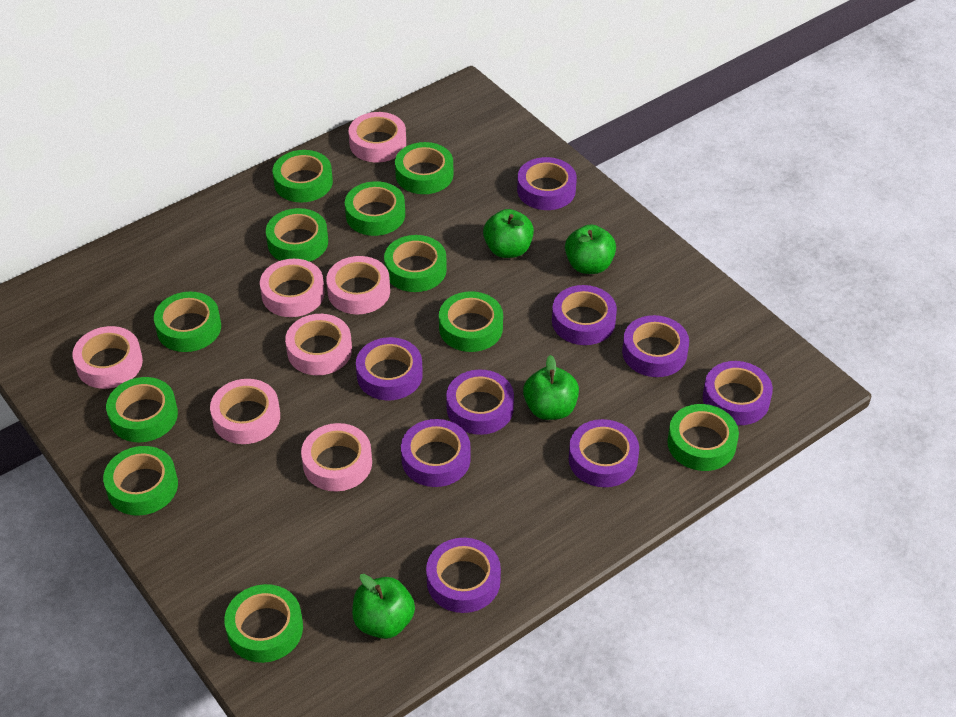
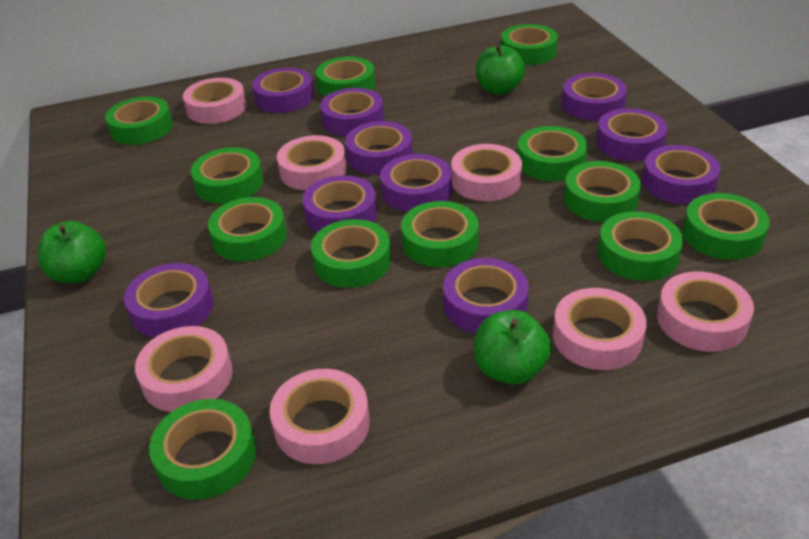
green apple: 4 -> 3
green tape: 11 -> 12
purple tape: 9 -> 10

